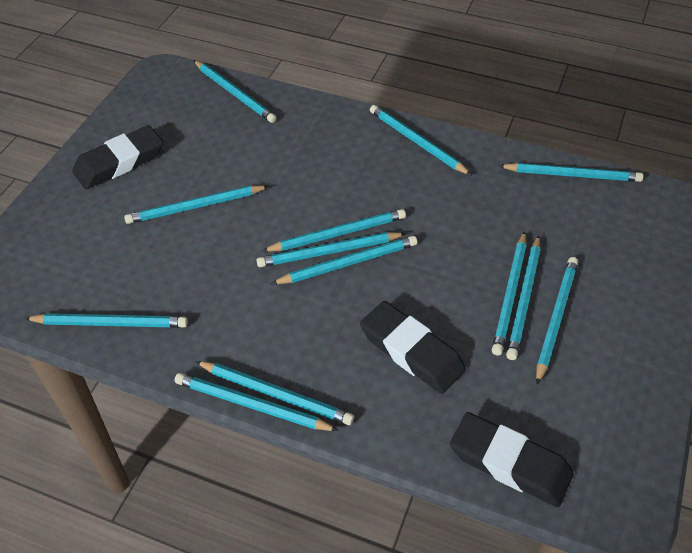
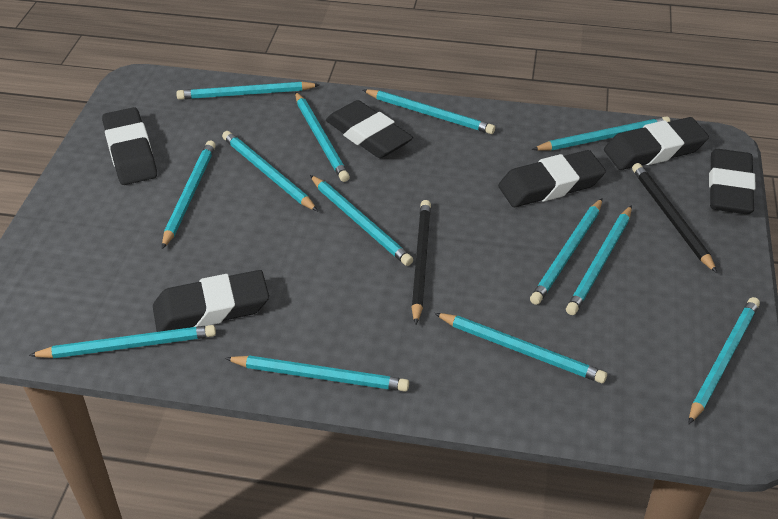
black eraser: 3 -> 6
black pencil: 0 -> 2

